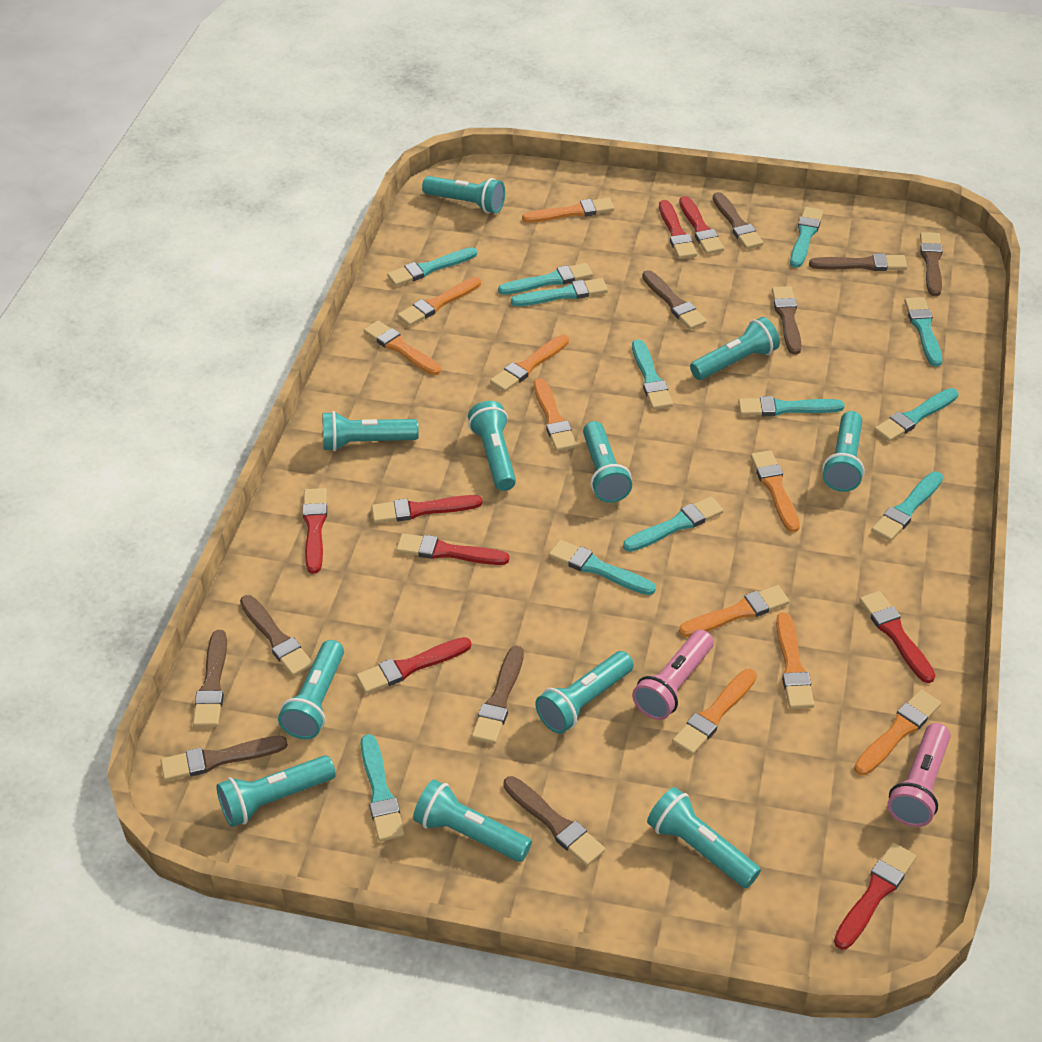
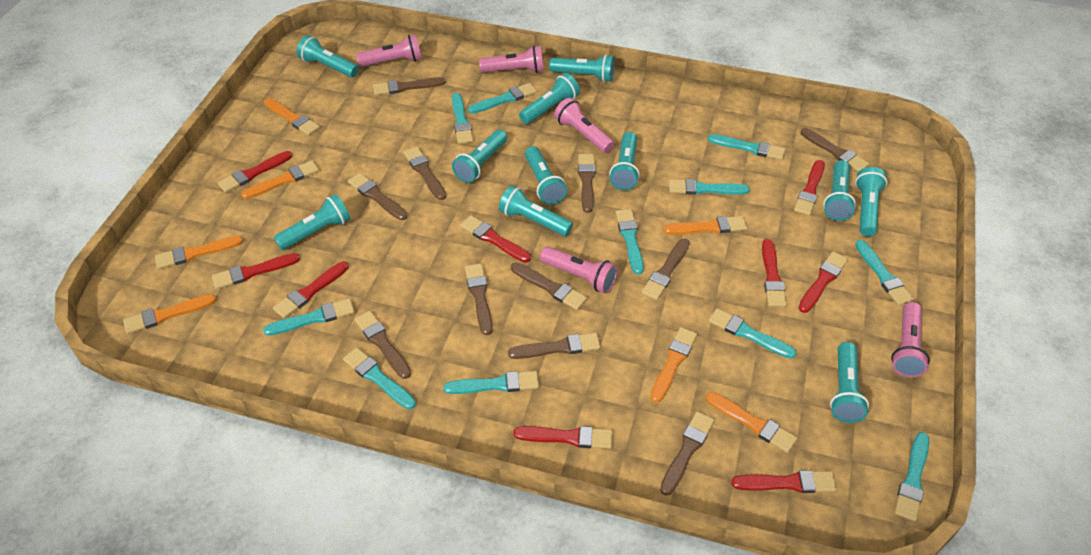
brown brush: 10 -> 11
orange brush: 10 -> 7
pink flashlight: 2 -> 5
red brush: 8 -> 9
turquoise brush: 12 -> 11

